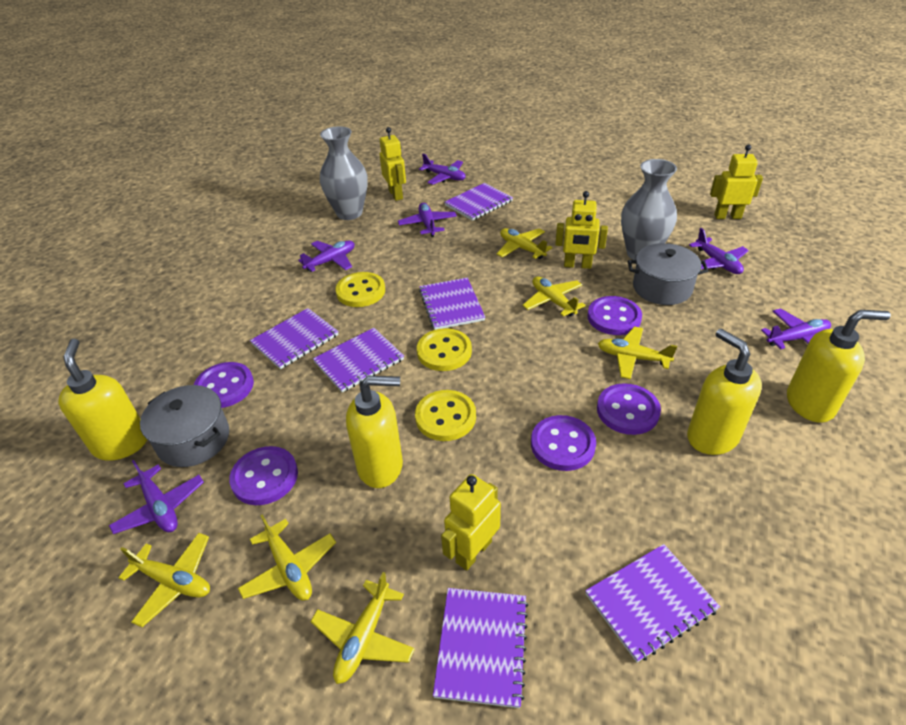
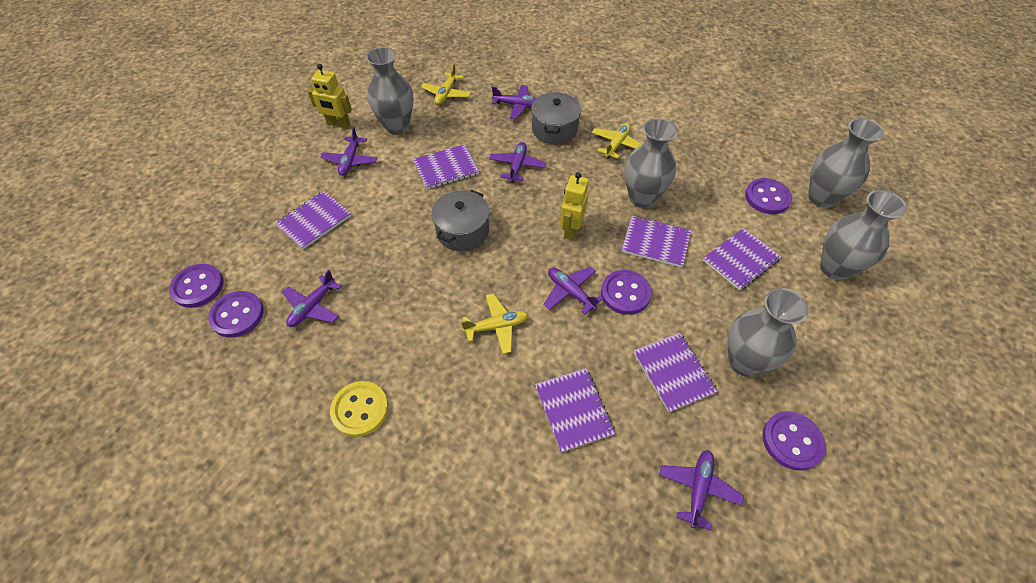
grey vase: 2 -> 5
yellow button: 3 -> 1
yellow plane: 6 -> 3
yellow robot: 4 -> 2
yellow soap dispenser: 4 -> 0

